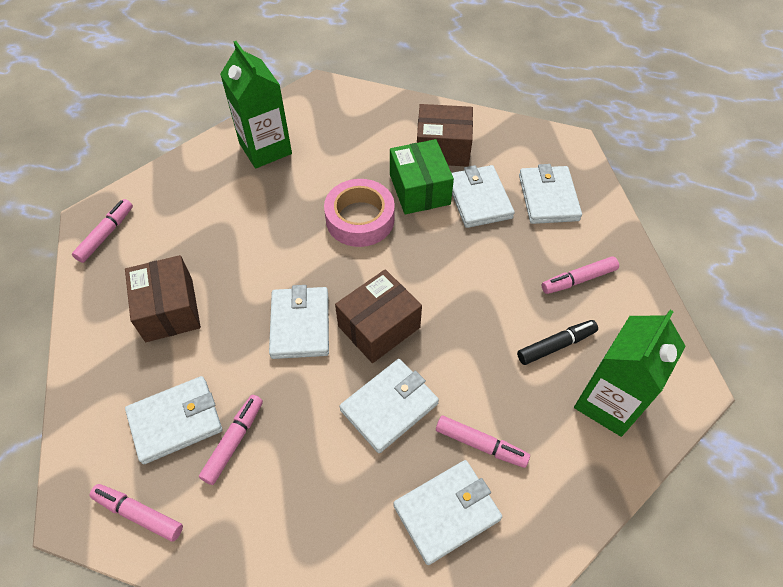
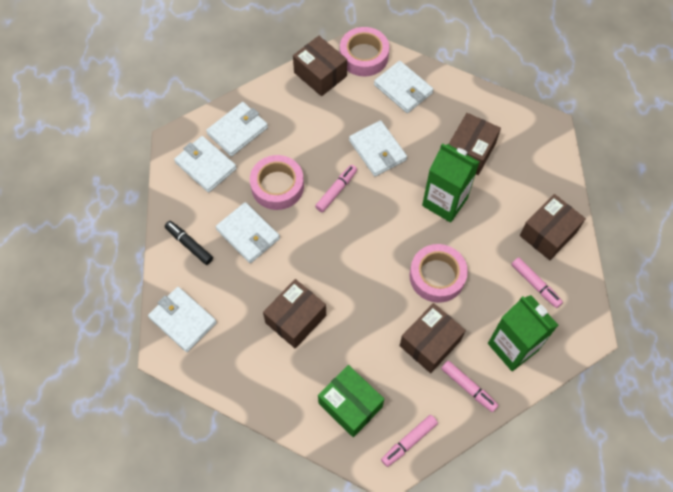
brown box: 3 -> 5
pink marker: 5 -> 4
pink tape: 1 -> 3

